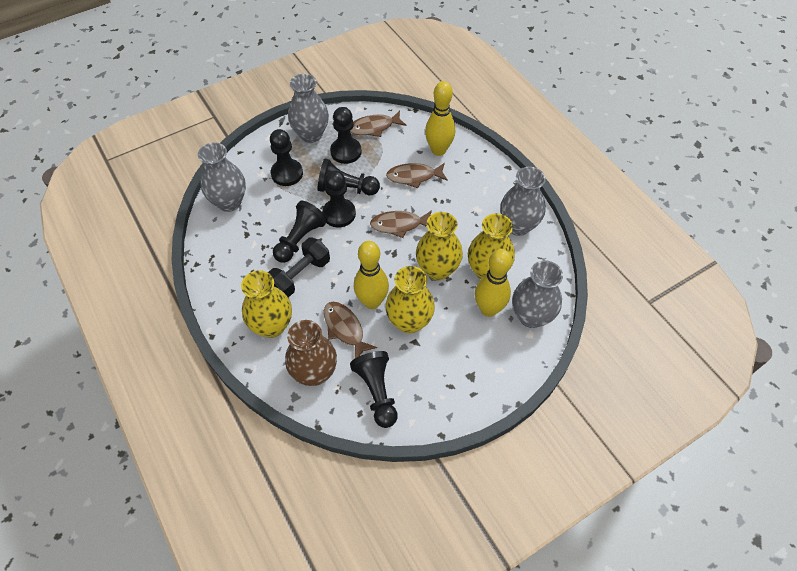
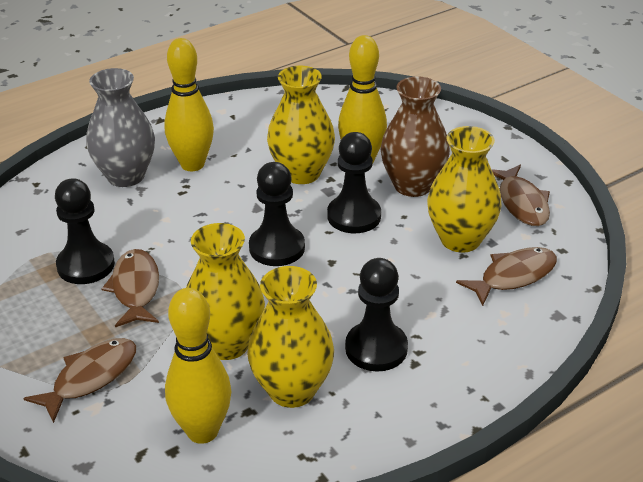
black dumbbell: 1 -> 0
black pawn: 6 -> 4
grey vase: 4 -> 1

